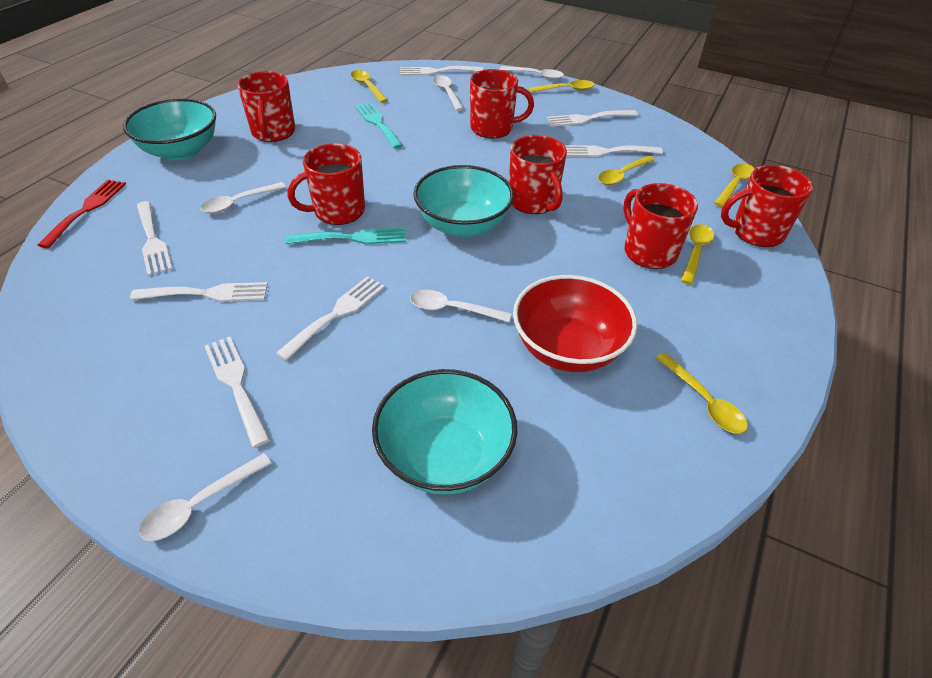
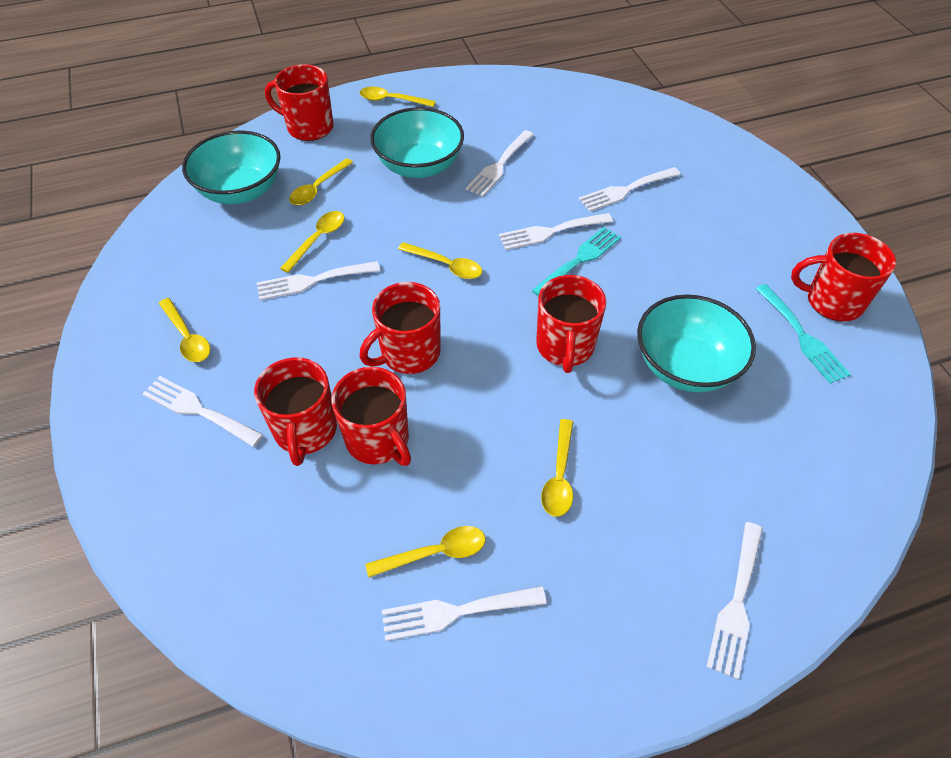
red bowl: 1 -> 0
red fork: 1 -> 0
white spoon: 5 -> 0
yellow spoon: 6 -> 7

